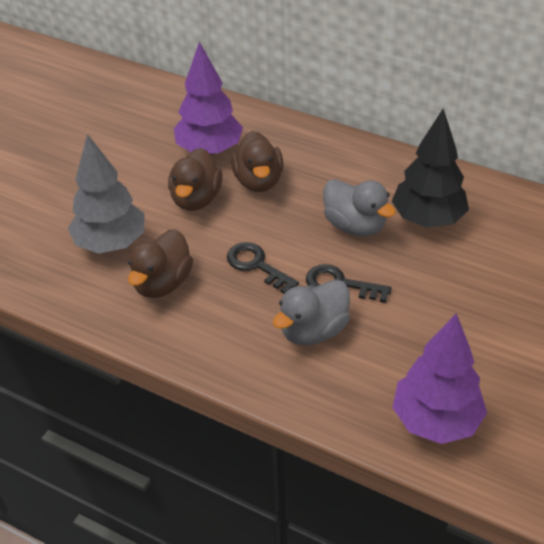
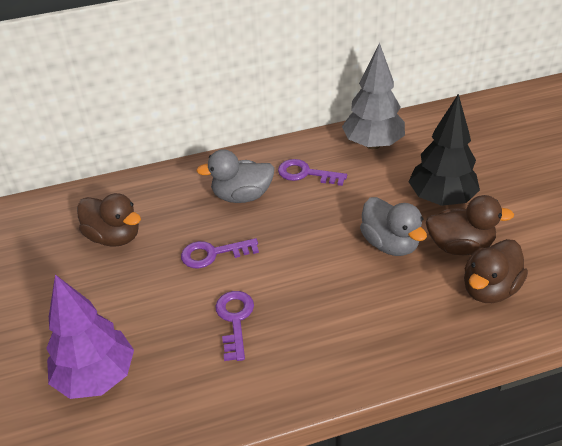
black key: 2 -> 0
purple key: 0 -> 3
purple tree: 2 -> 1

